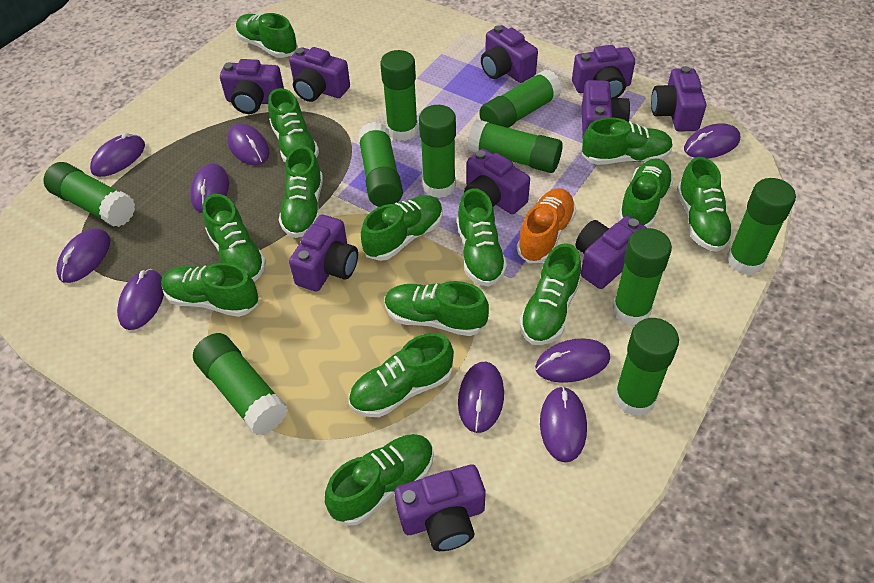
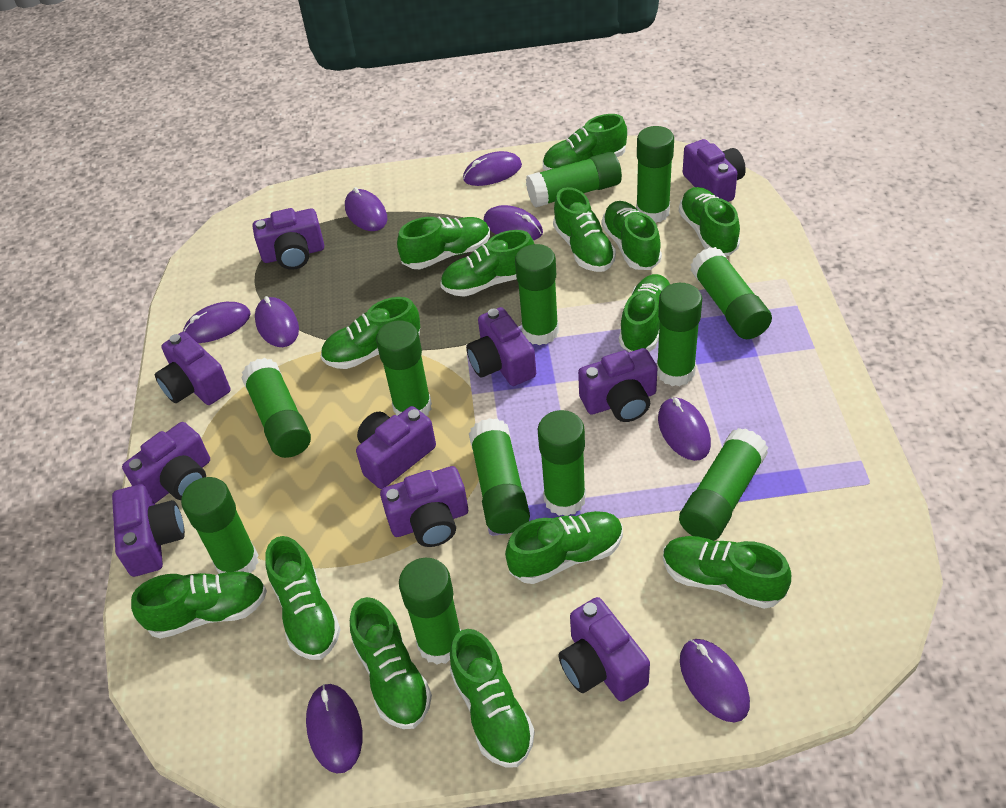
green glue stick: 10 -> 12
orange shoe: 1 -> 0
purple mouse: 9 -> 8

